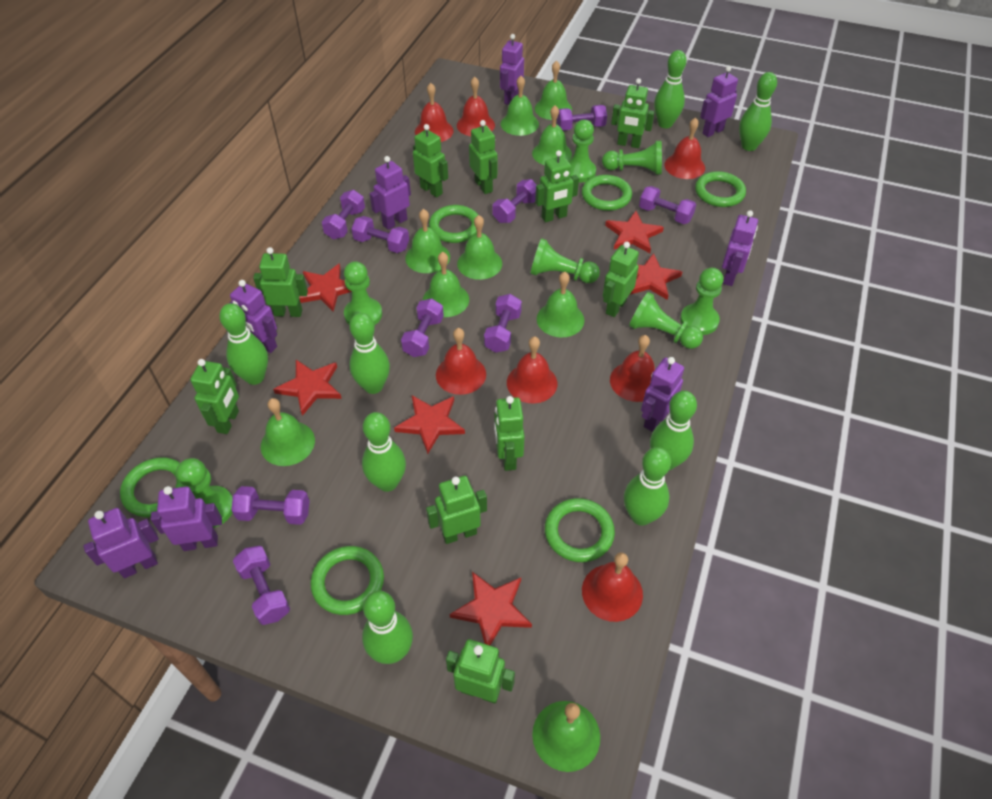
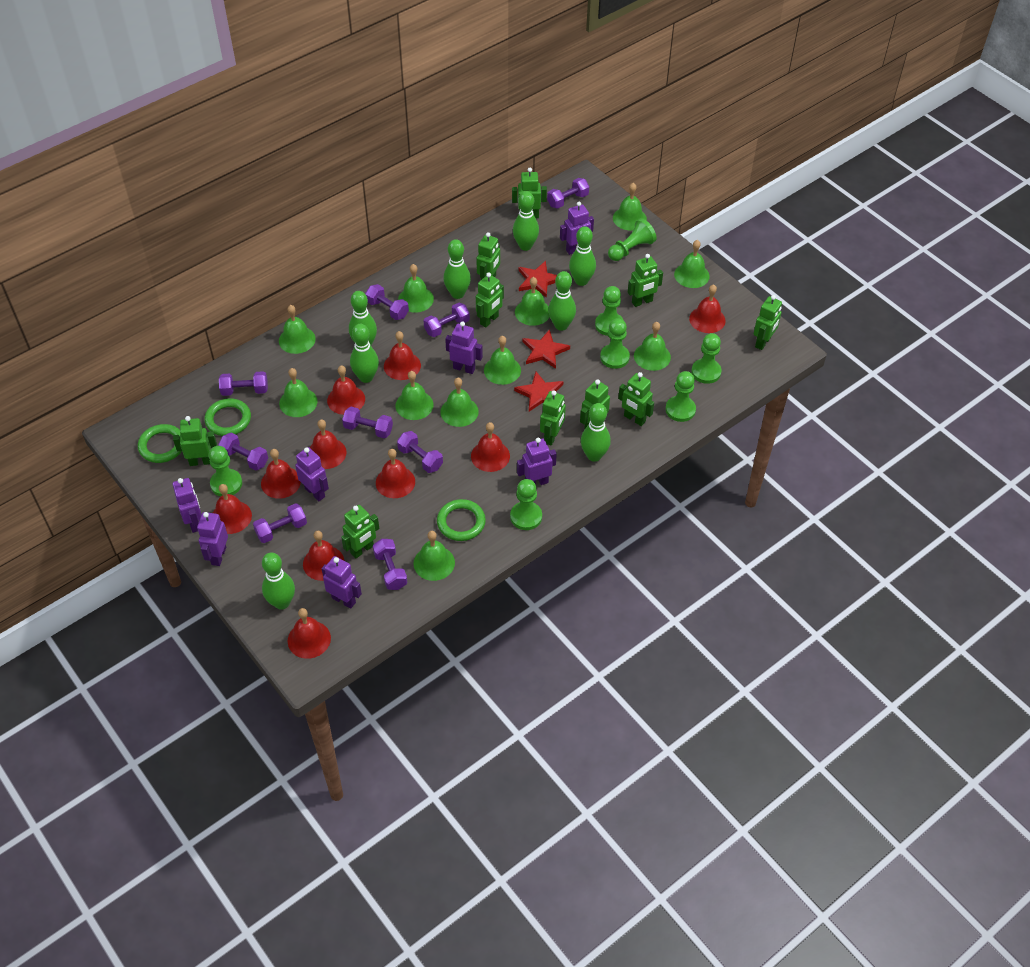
green bell: 9 -> 11
green ring: 6 -> 3
purple robot: 8 -> 7
red bell: 7 -> 10
red star: 6 -> 3

